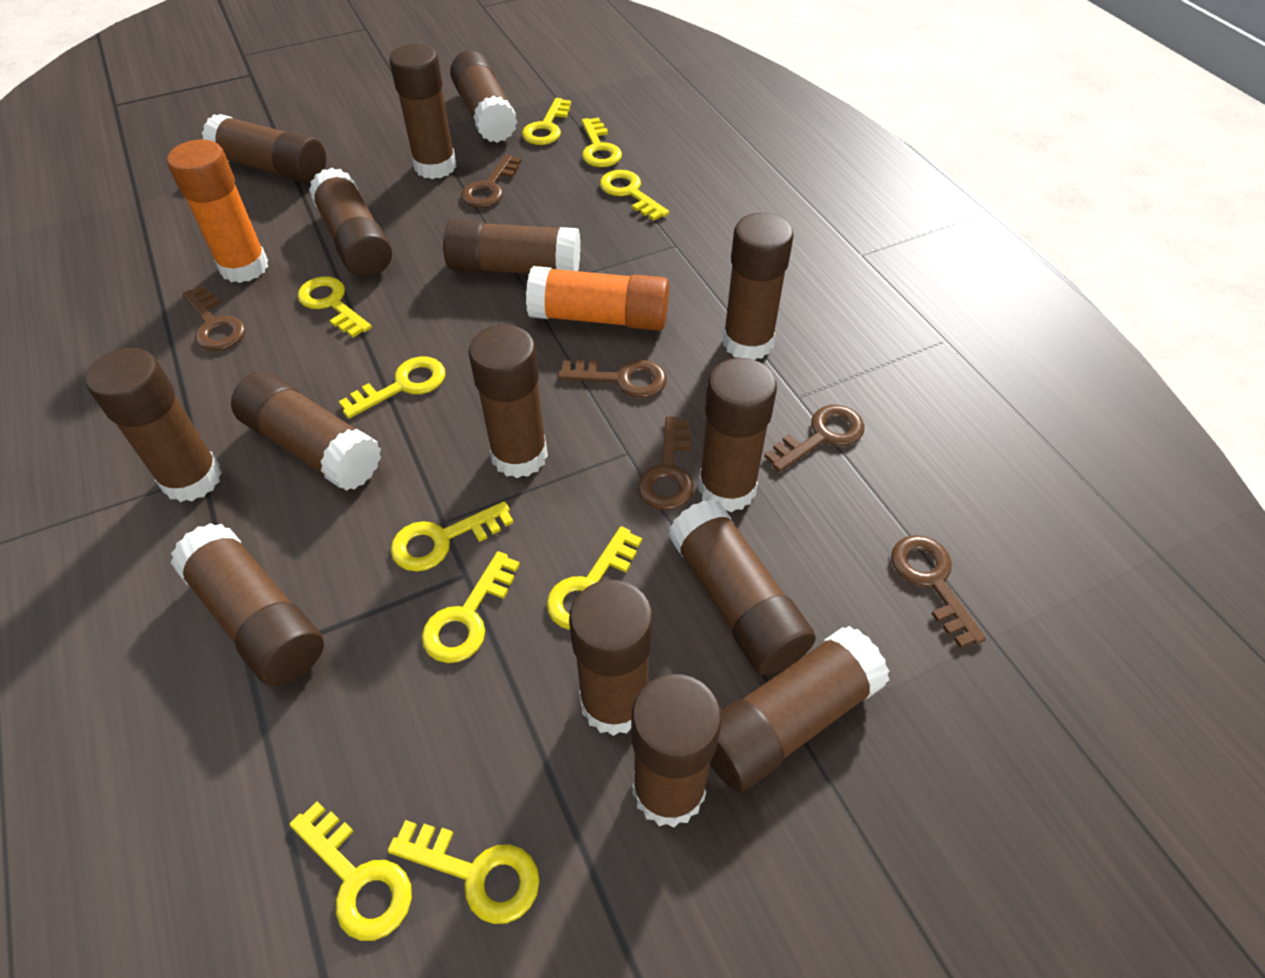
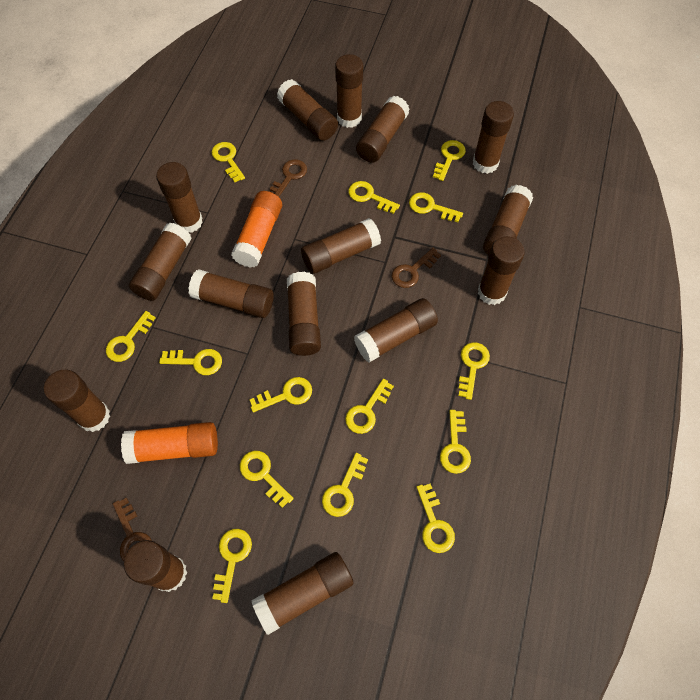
brown key: 6 -> 3
yellow key: 10 -> 14

